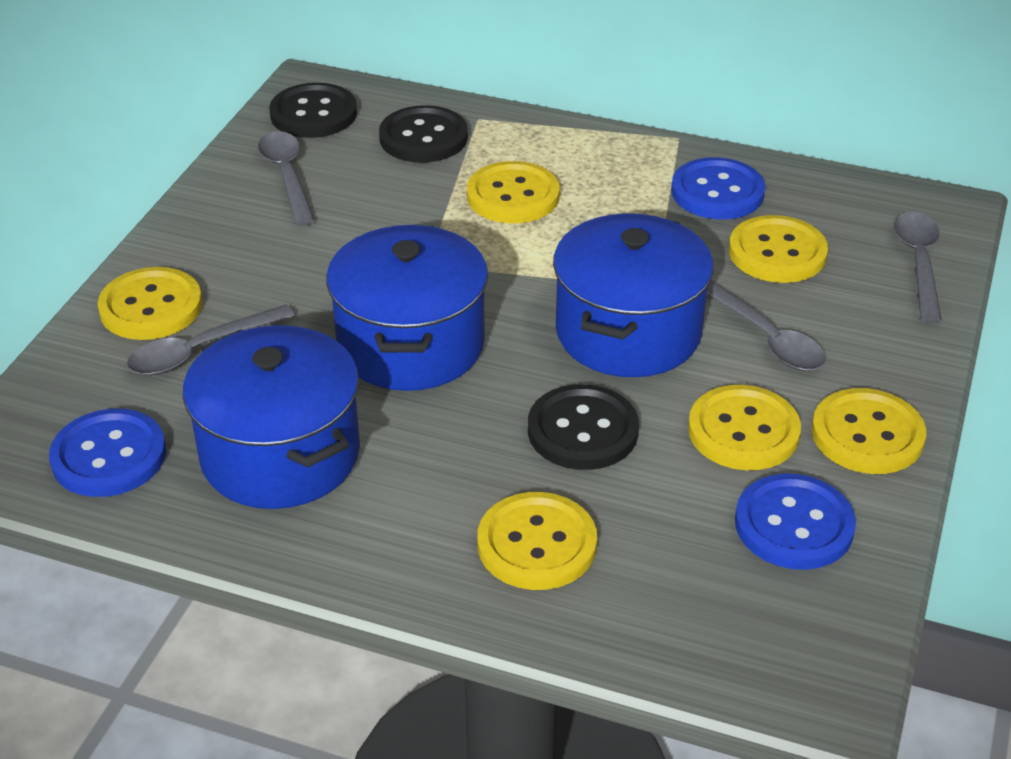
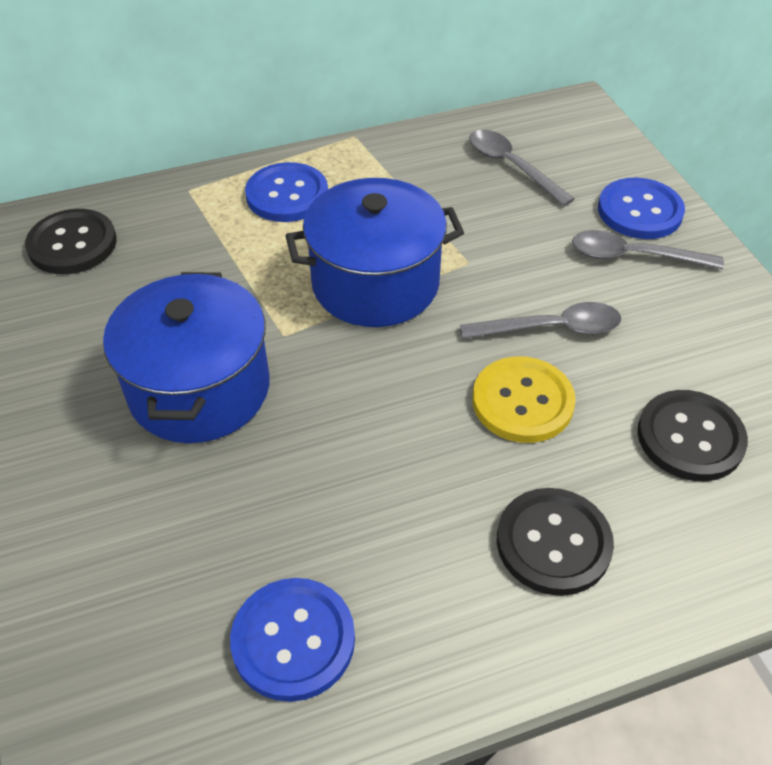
blue pot: 3 -> 2
grey spoon: 4 -> 3
yellow button: 6 -> 1

